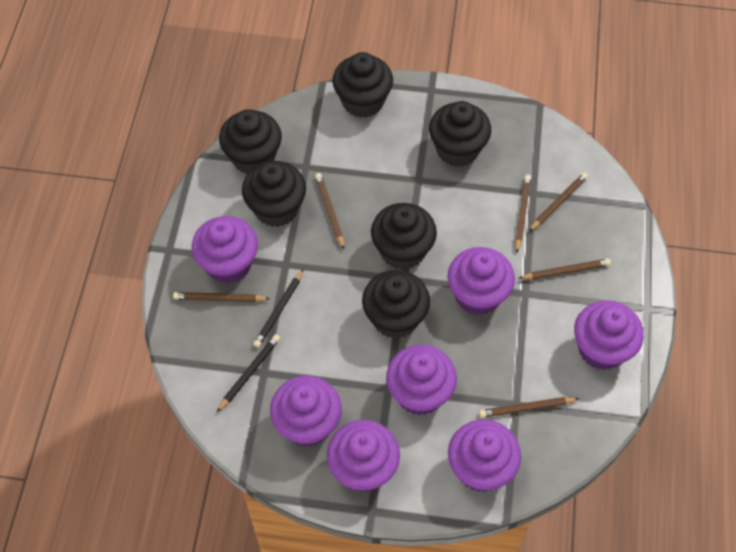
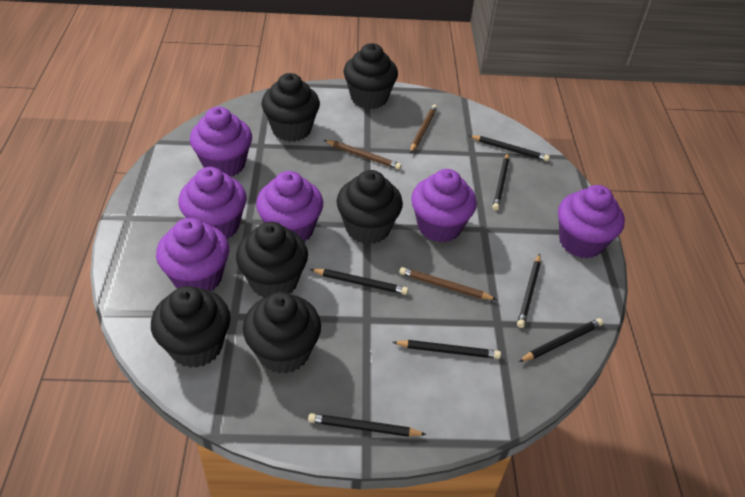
black pencil: 2 -> 7
brown pencil: 6 -> 3
purple cupcake: 7 -> 6

